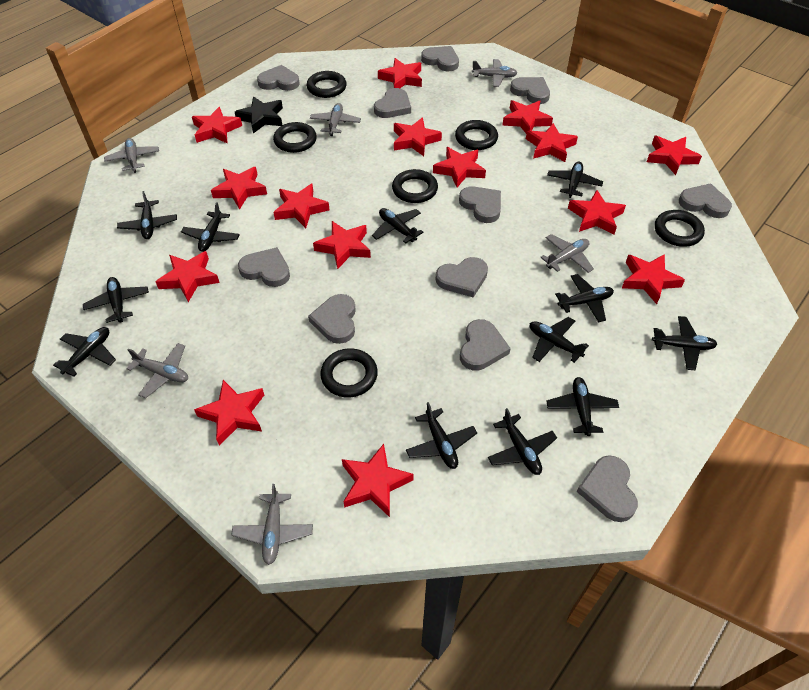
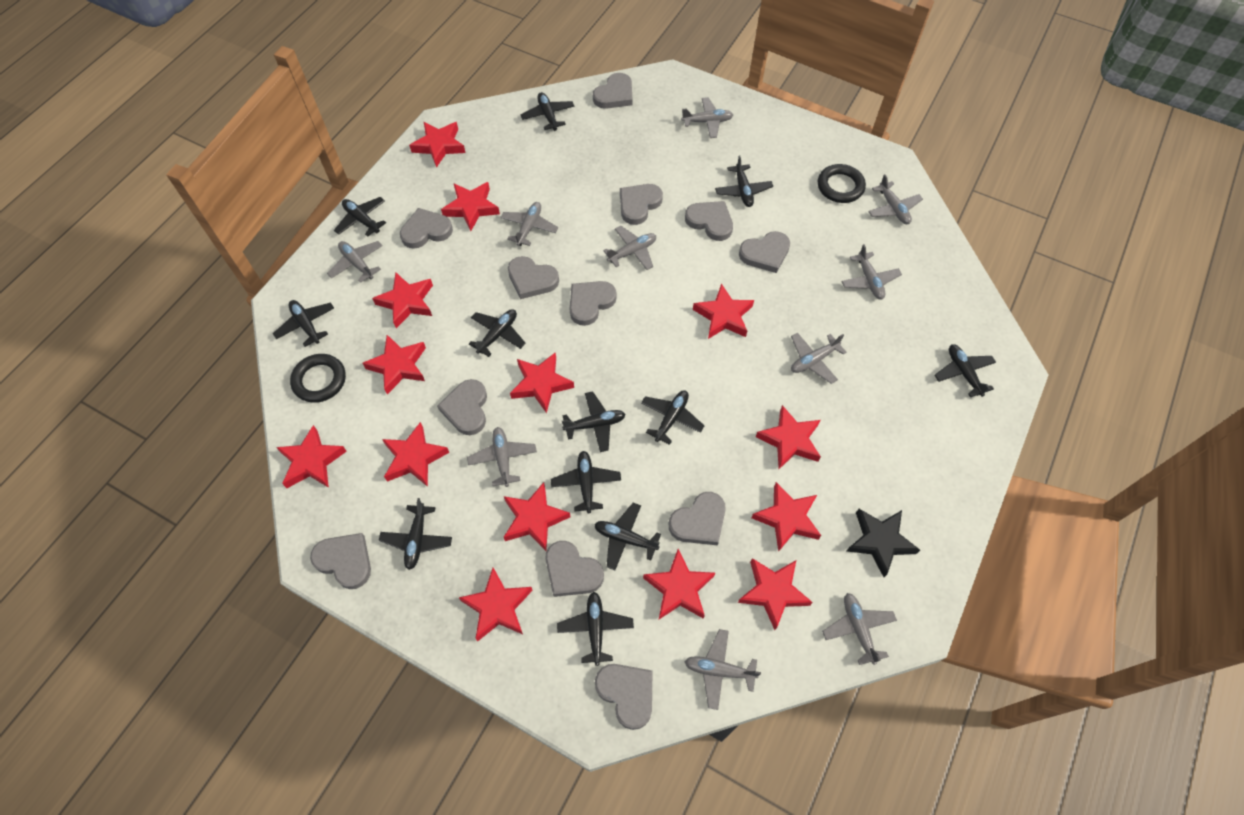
black ring: 6 -> 2
grey heart: 11 -> 12
grey plane: 6 -> 10
red star: 15 -> 14

